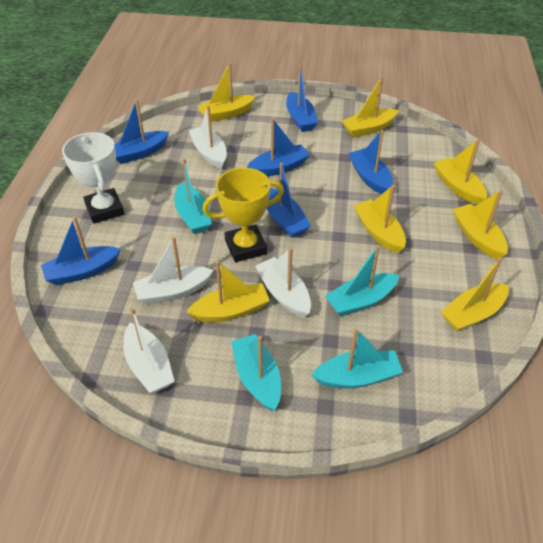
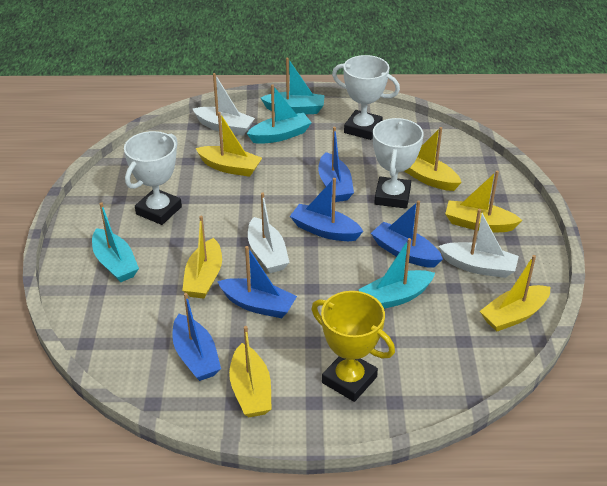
blue boat: 6 -> 5
white boat: 4 -> 3
white trophy: 1 -> 3
yellow boat: 7 -> 6

